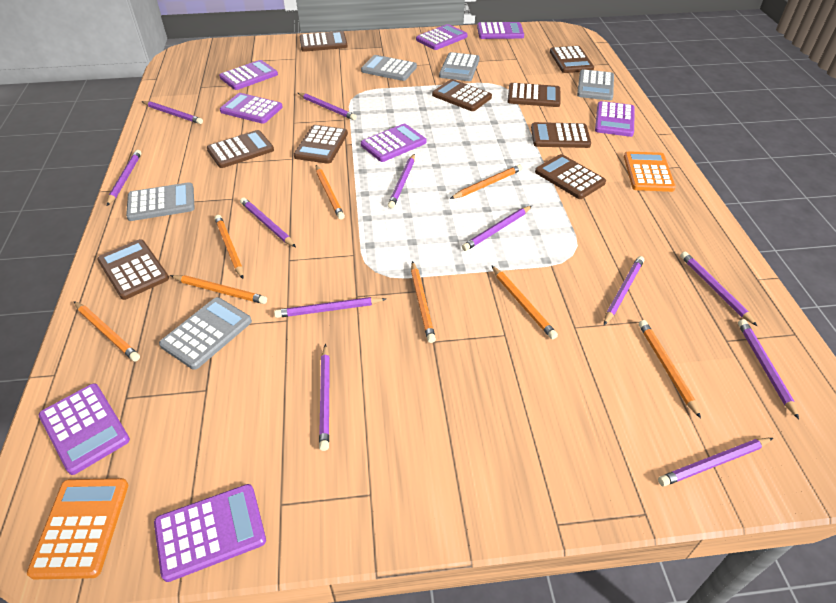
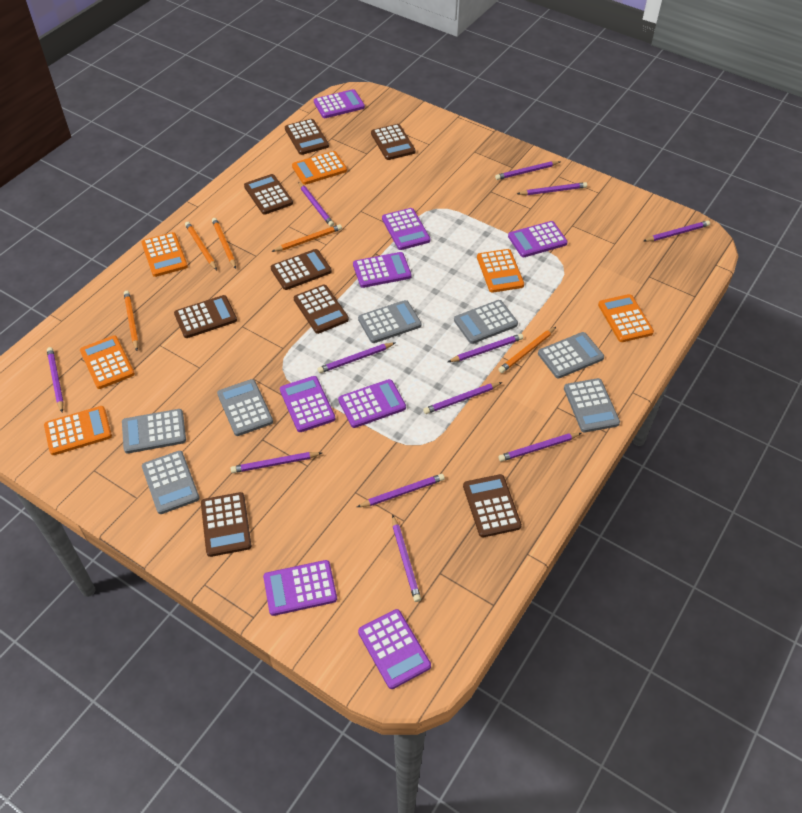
brown calculator: 9 -> 8
grey calculator: 5 -> 7
orange calculator: 2 -> 6
orange pencil: 8 -> 5

